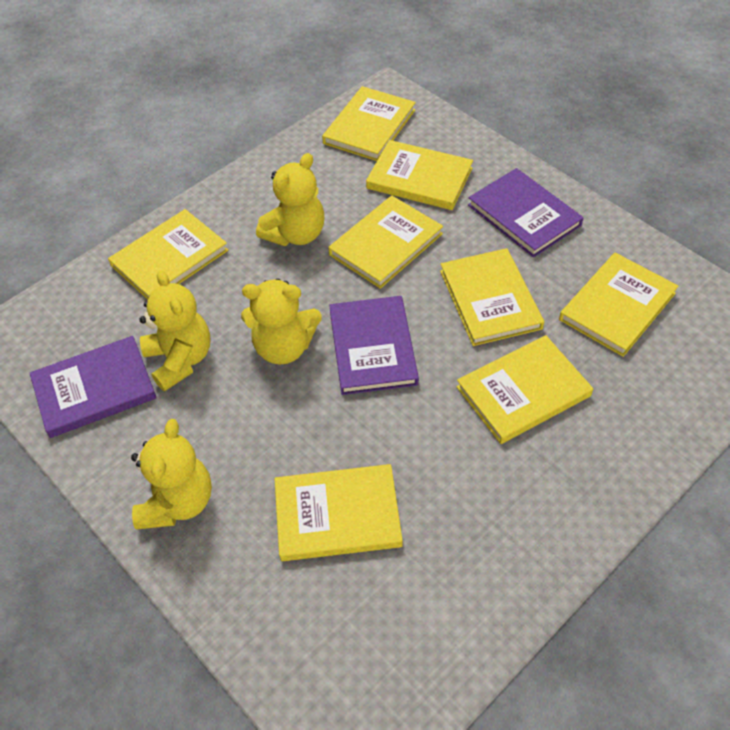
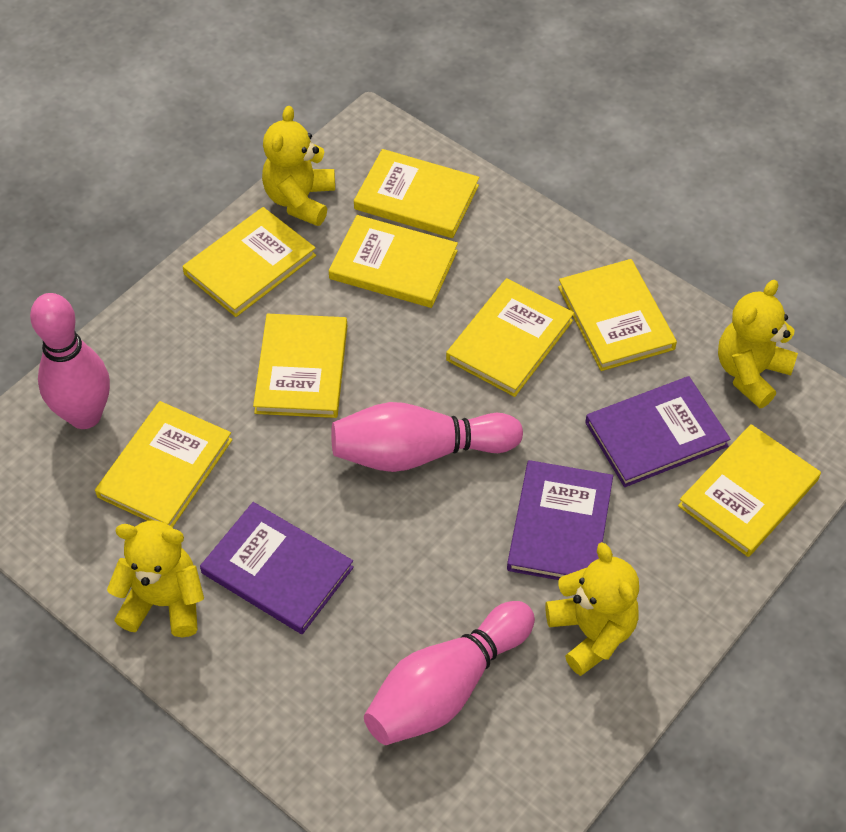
pink bowling pin: 0 -> 3

